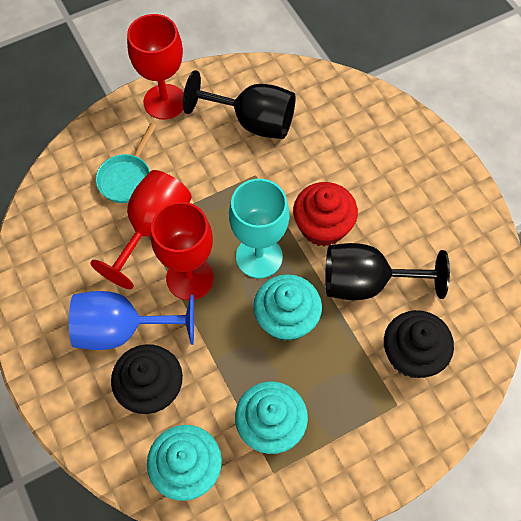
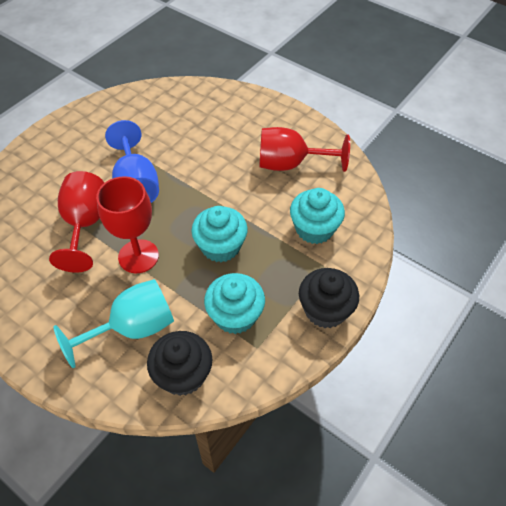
black goblet: 2 -> 0
red cupcake: 1 -> 0
turquoise pan: 1 -> 0

